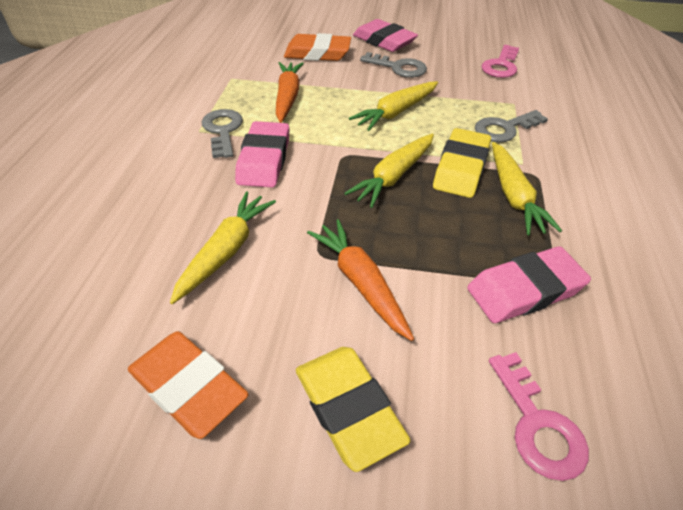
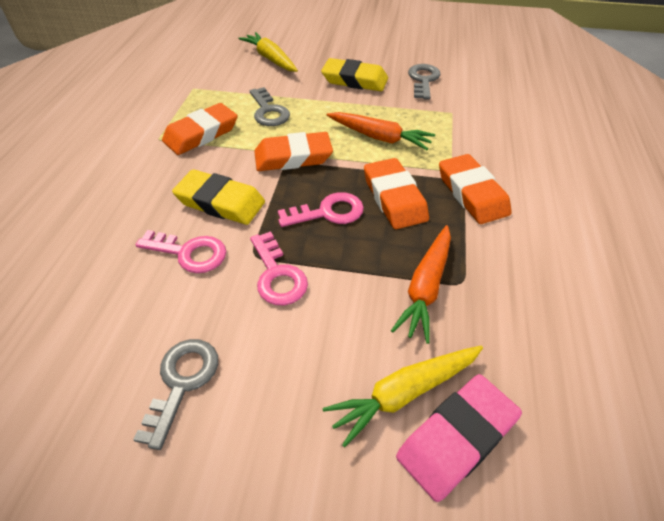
orange eraser: 2 -> 4
pink eraser: 3 -> 1
pink key: 2 -> 3
yellow carrot: 4 -> 2

